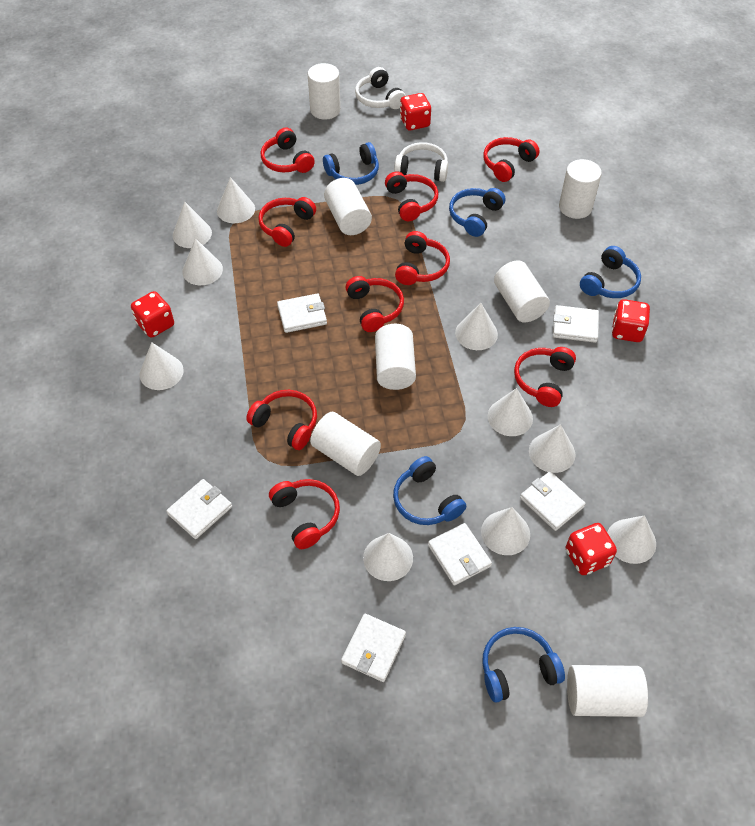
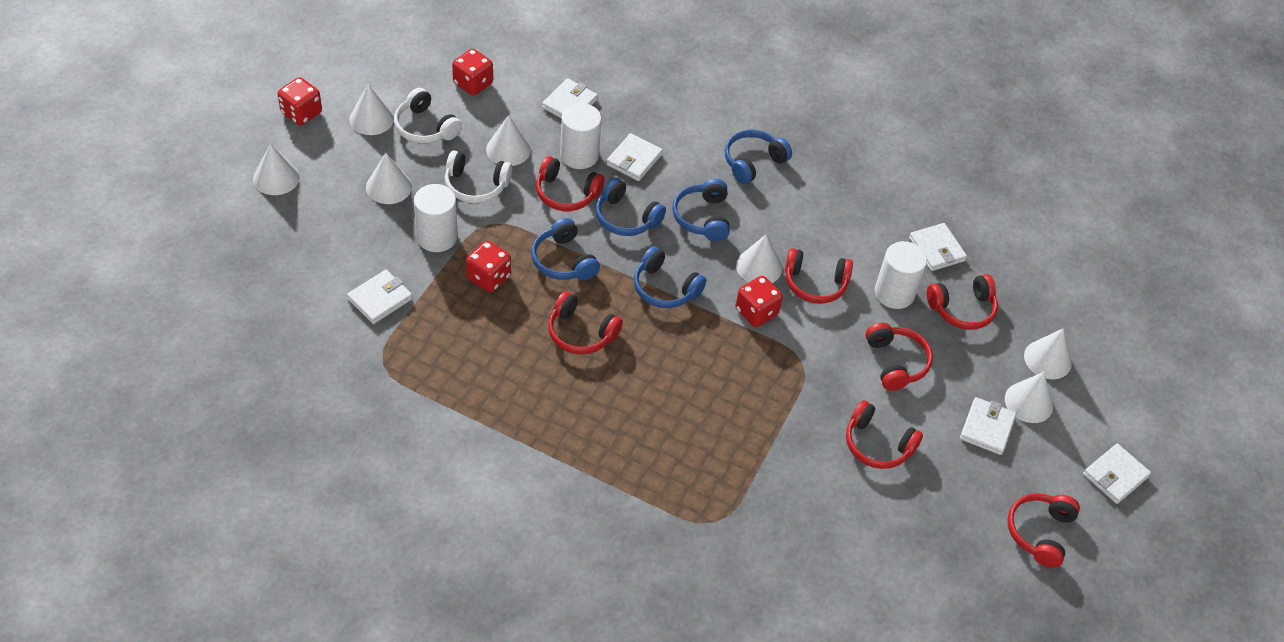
red headphones: 9 -> 7
white cone: 10 -> 7
white cylinder: 7 -> 3

